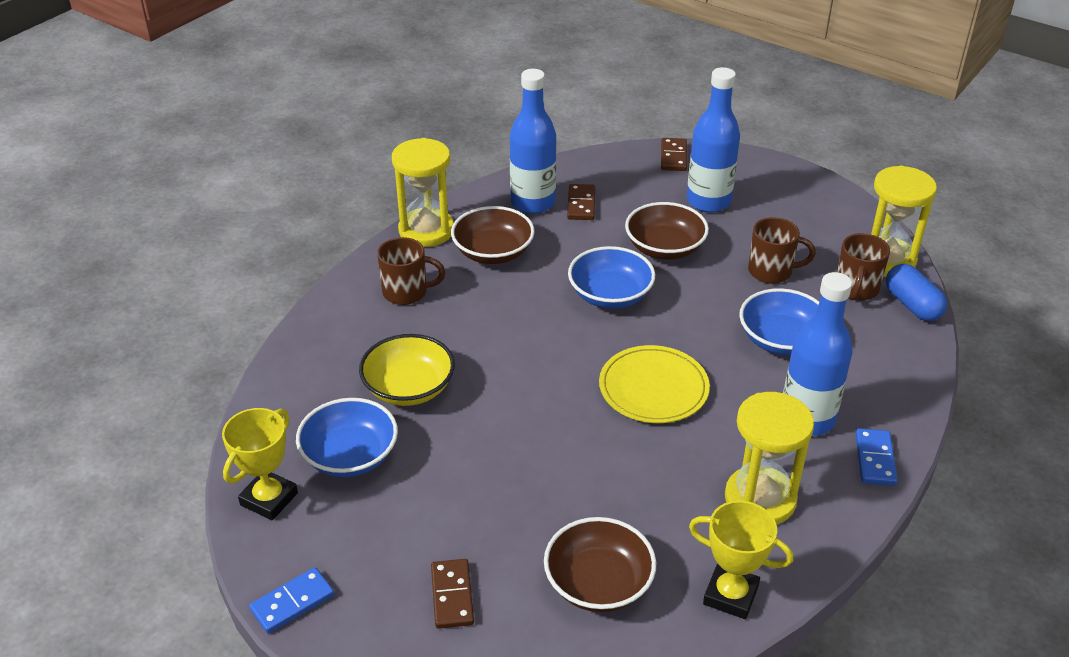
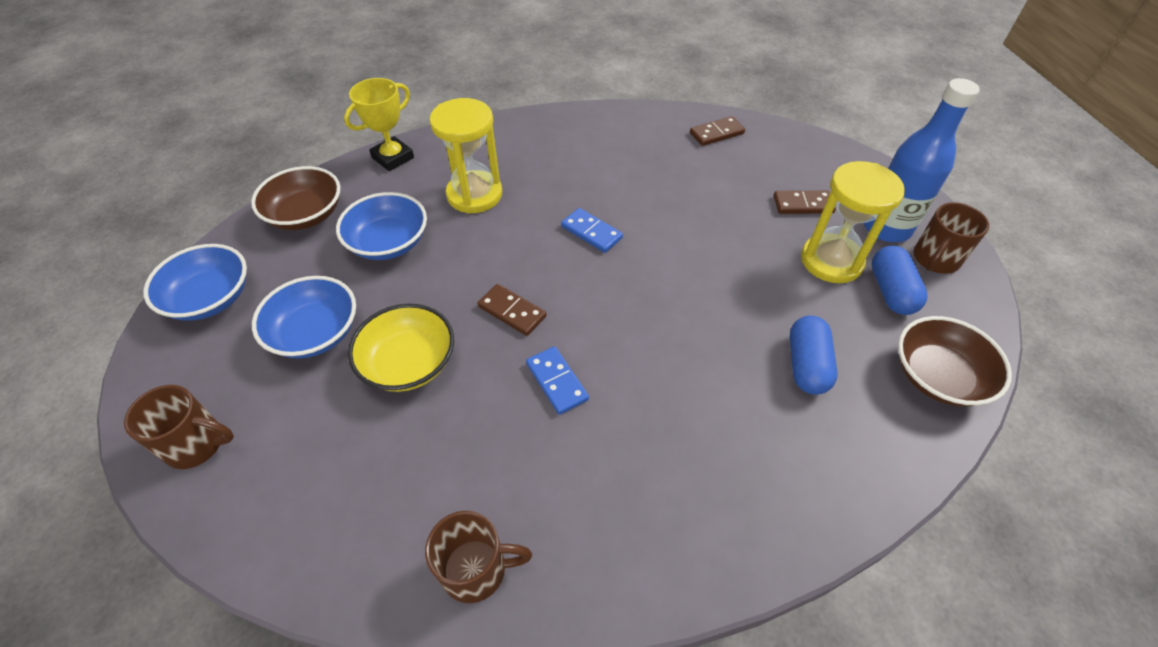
blue bottle: 3 -> 1
blue capsule: 1 -> 2
brown bowl: 3 -> 2
yellow hourglass: 3 -> 2
yellow plate: 1 -> 0
yellow trophy: 2 -> 1

